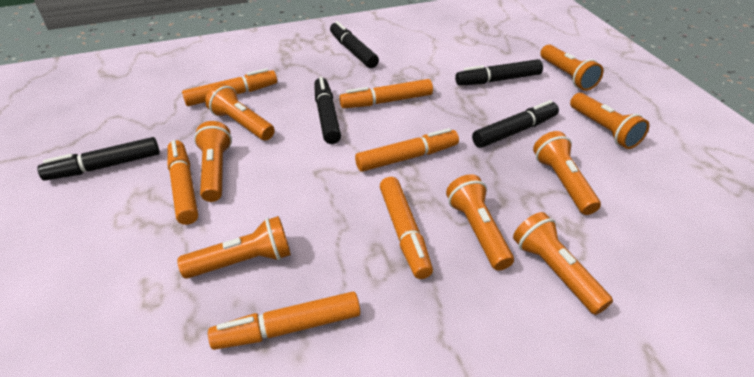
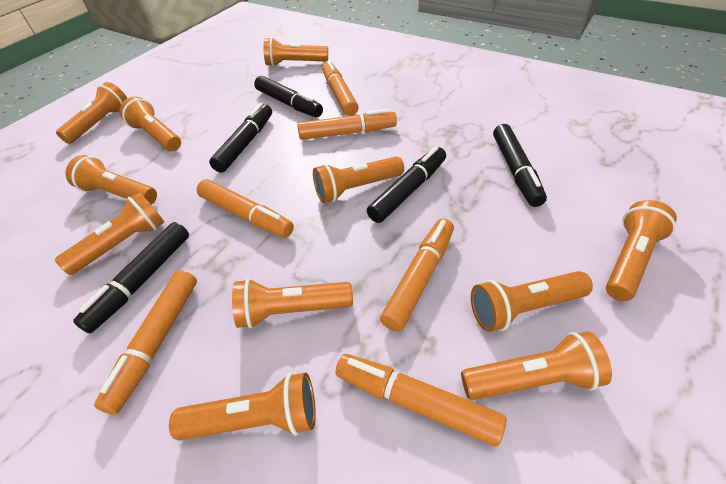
orange flashlight: 8 -> 11

